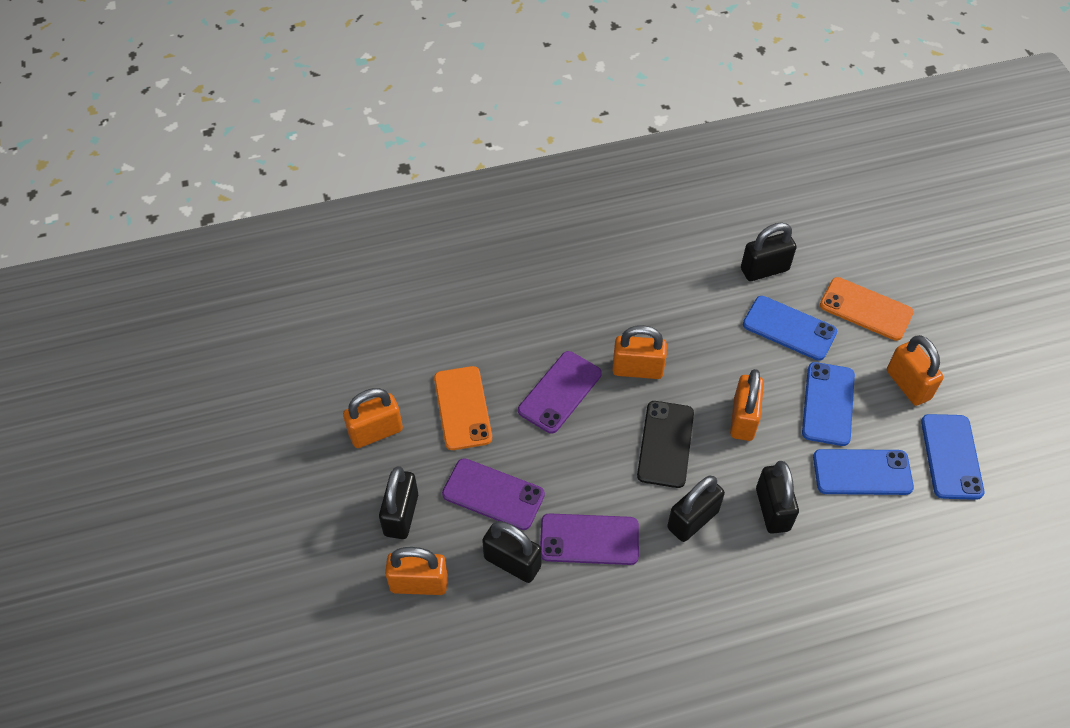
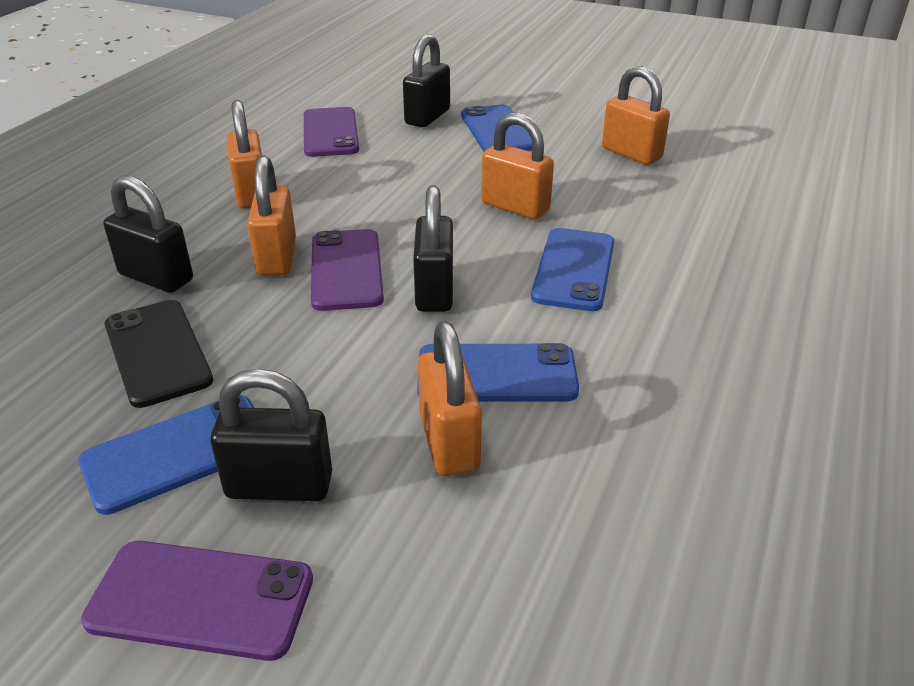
black padlock: 5 -> 4
orange phone: 2 -> 0

